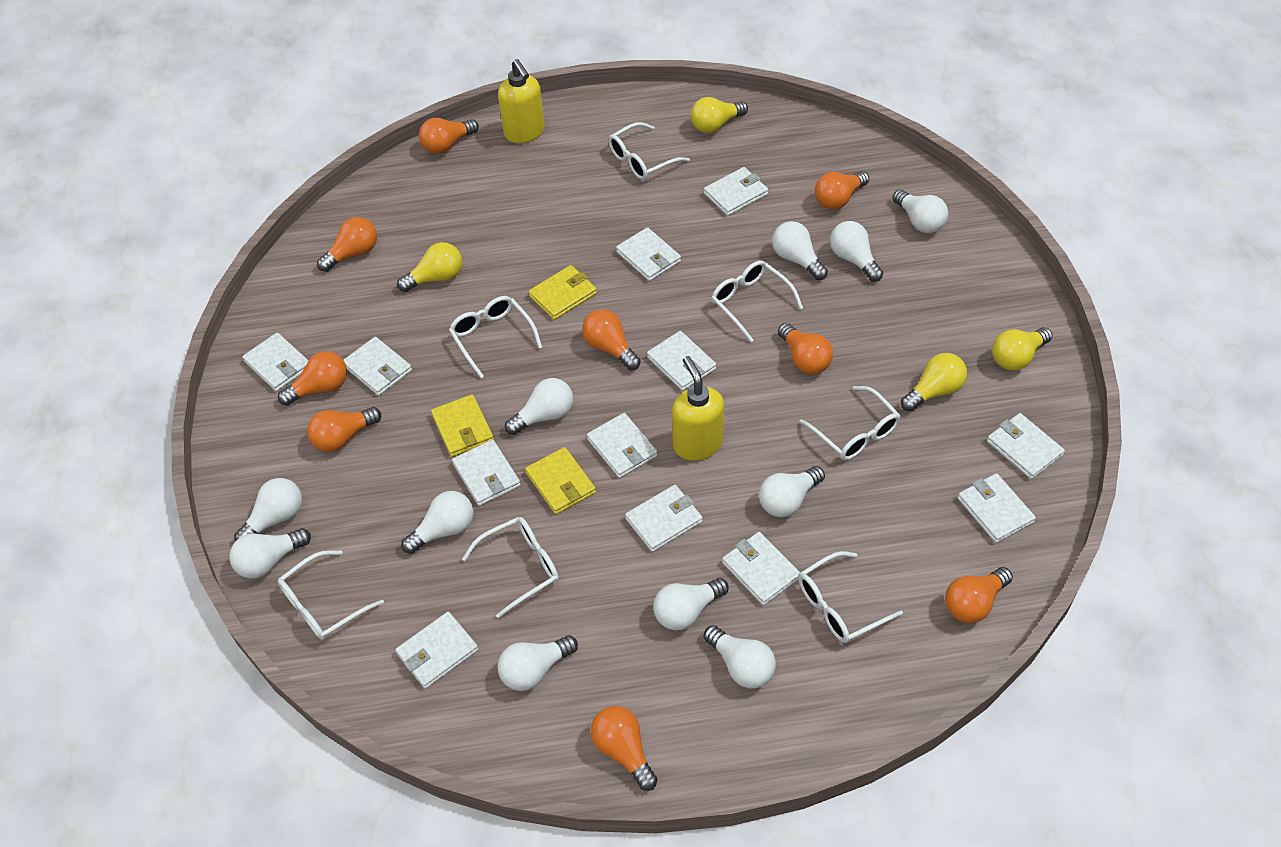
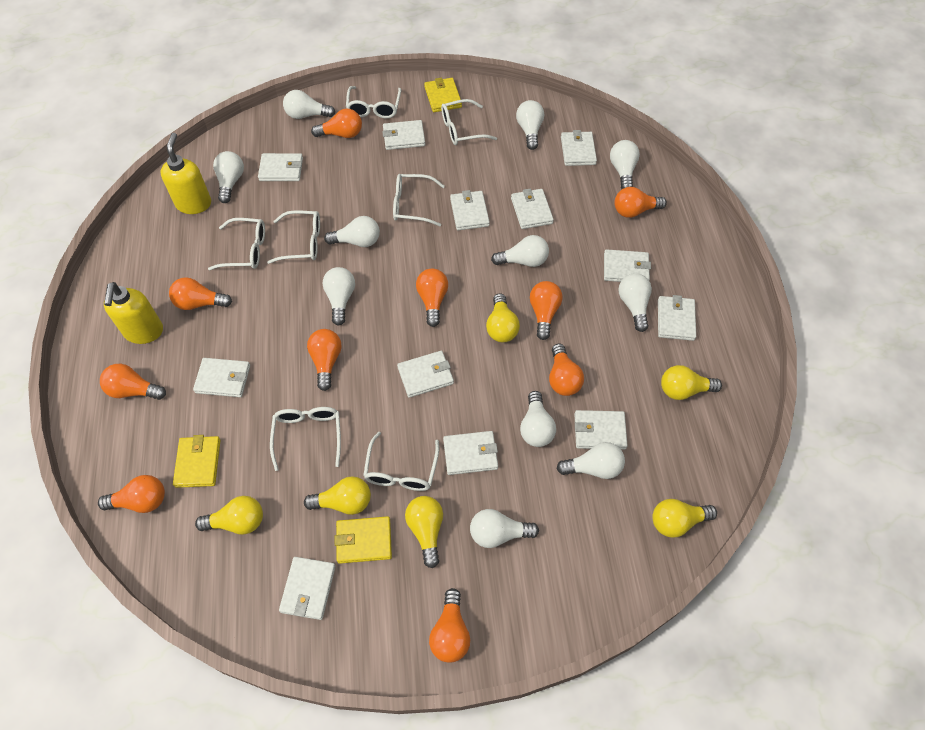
orange light bulb: 9 -> 10
yellow light bulb: 4 -> 6

